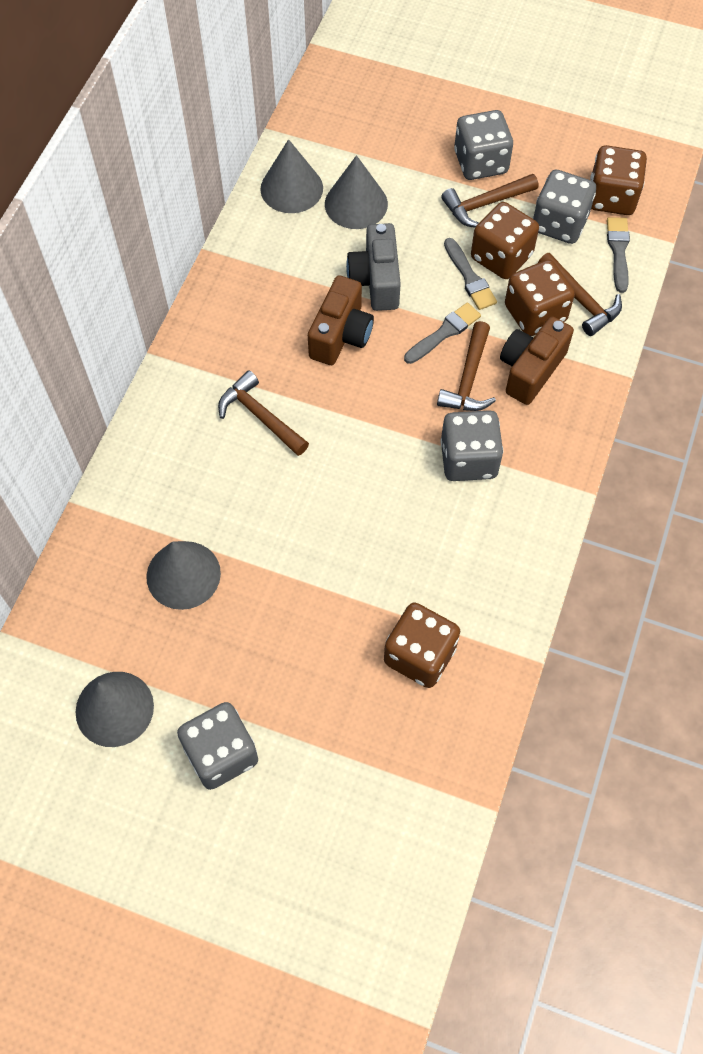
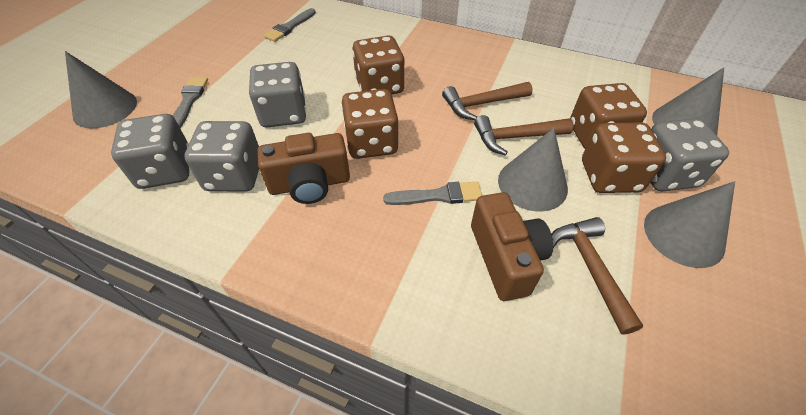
brown hammer: 4 -> 3
grey camera: 1 -> 0

